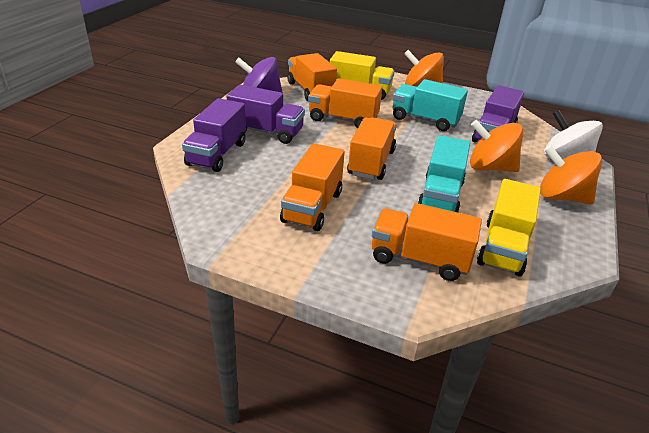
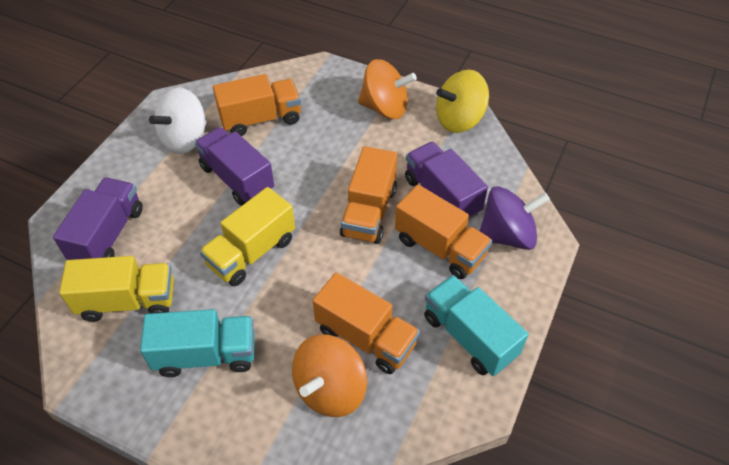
orange spinning top: 3 -> 2
orange truck: 5 -> 4
yellow spinning top: 0 -> 1

